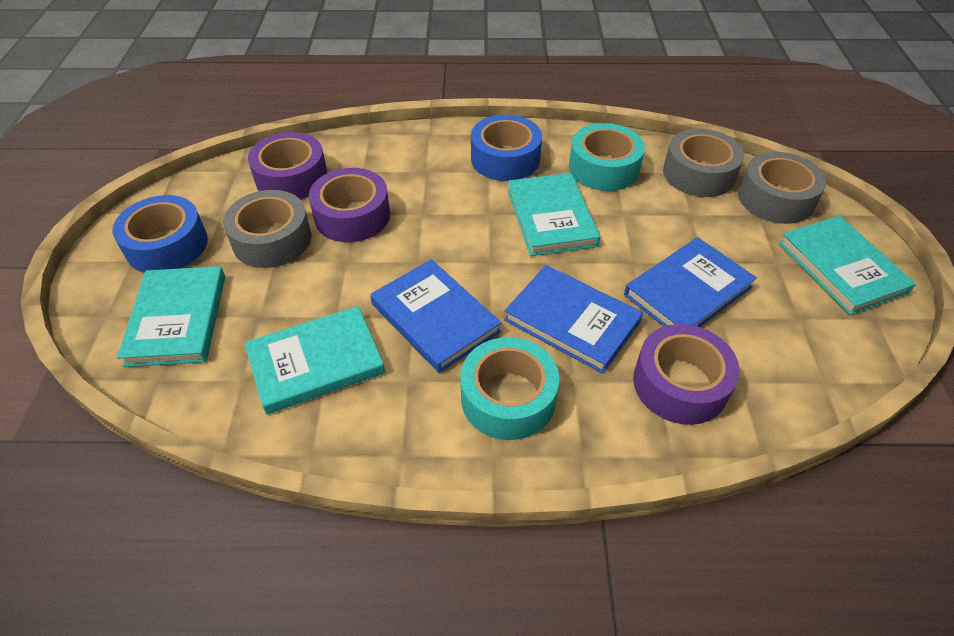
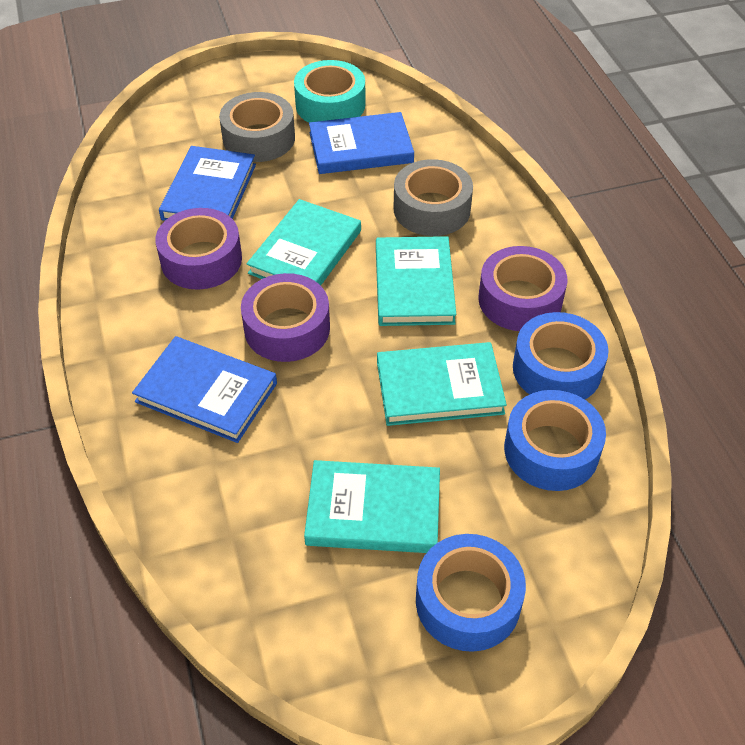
blue tape: 2 -> 3
grey tape: 3 -> 2
turquoise tape: 2 -> 1

